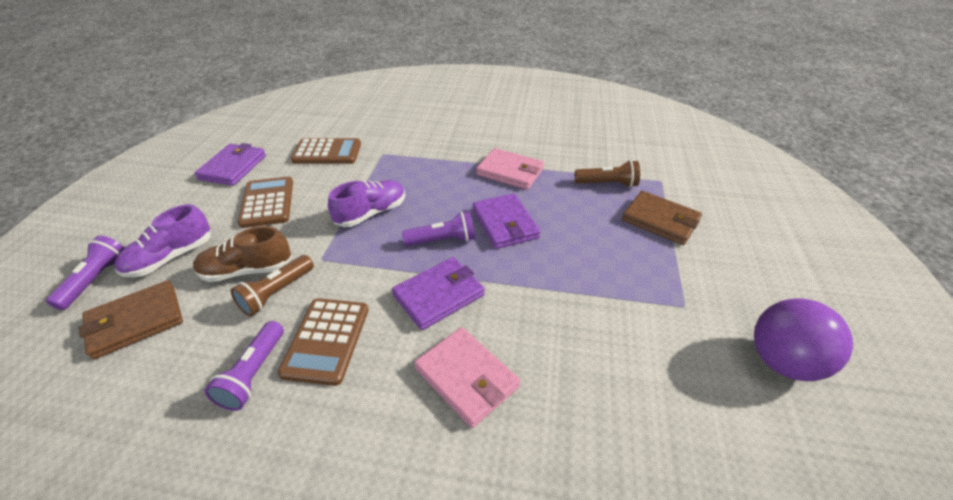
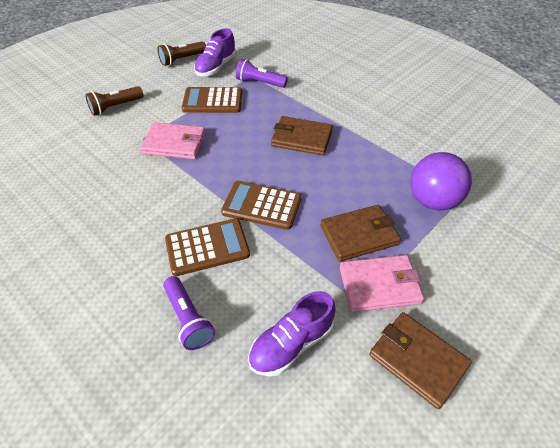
brown shoe: 1 -> 0
brown wallet: 2 -> 3
purple flashlight: 3 -> 2
purple wallet: 3 -> 0

